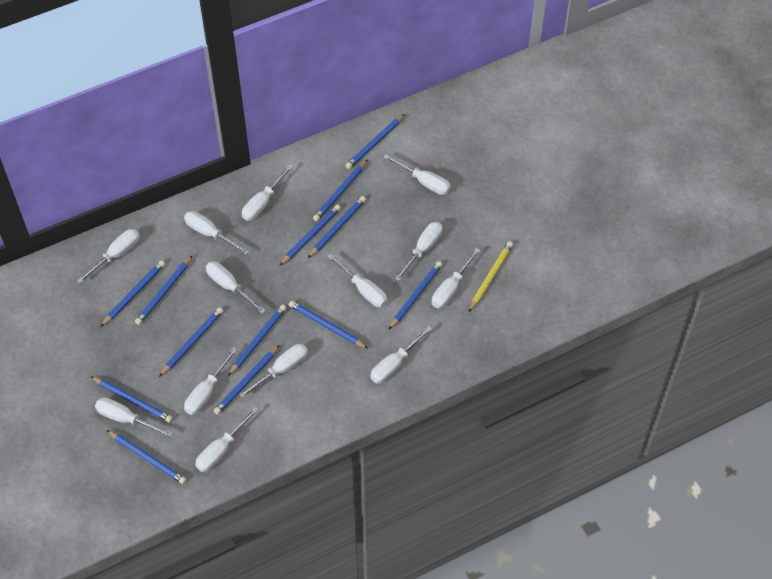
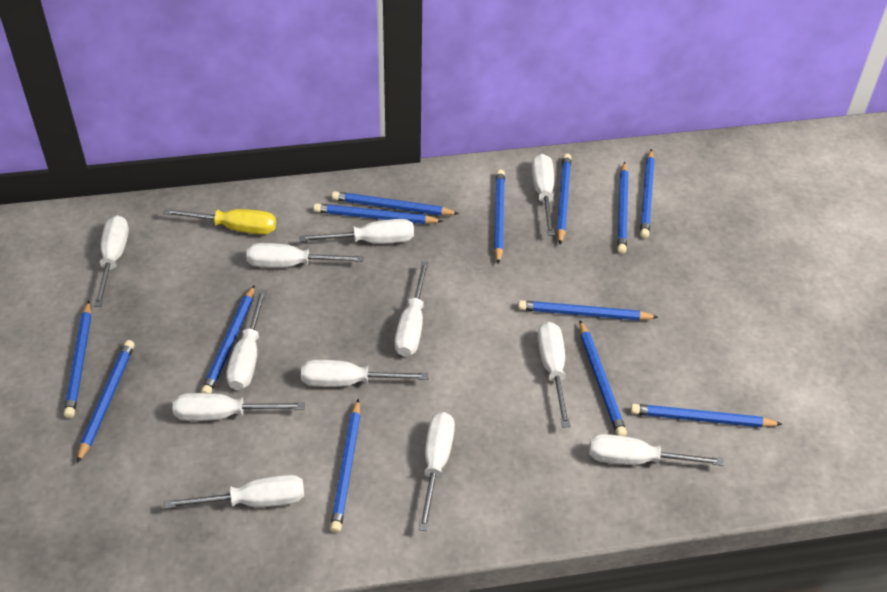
white screwdriver: 13 -> 12
yellow pencil: 1 -> 0
yellow screwdriver: 0 -> 1

